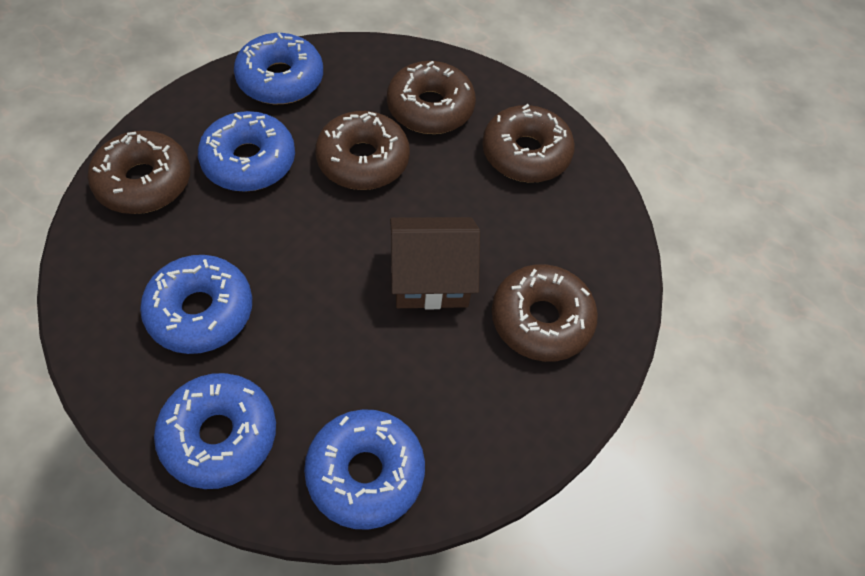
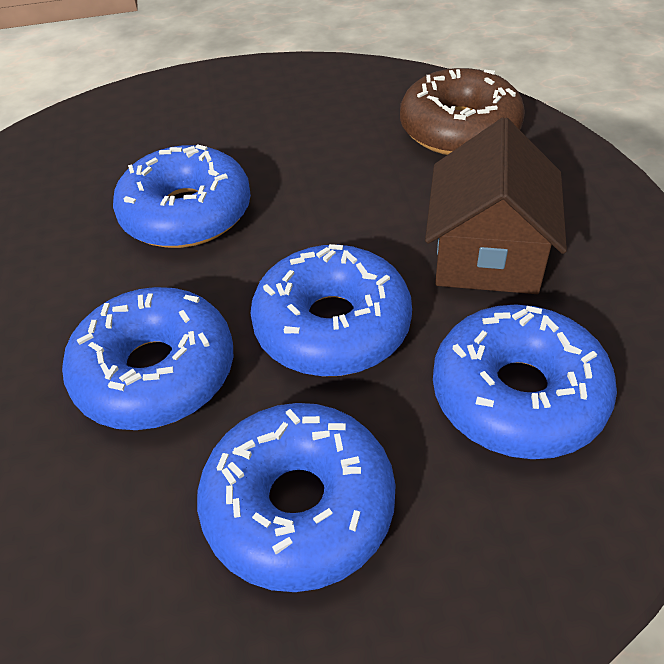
brown donut: 5 -> 1

